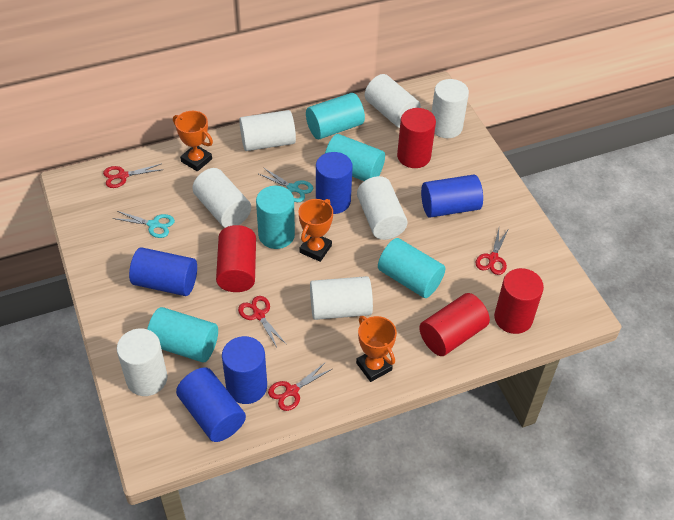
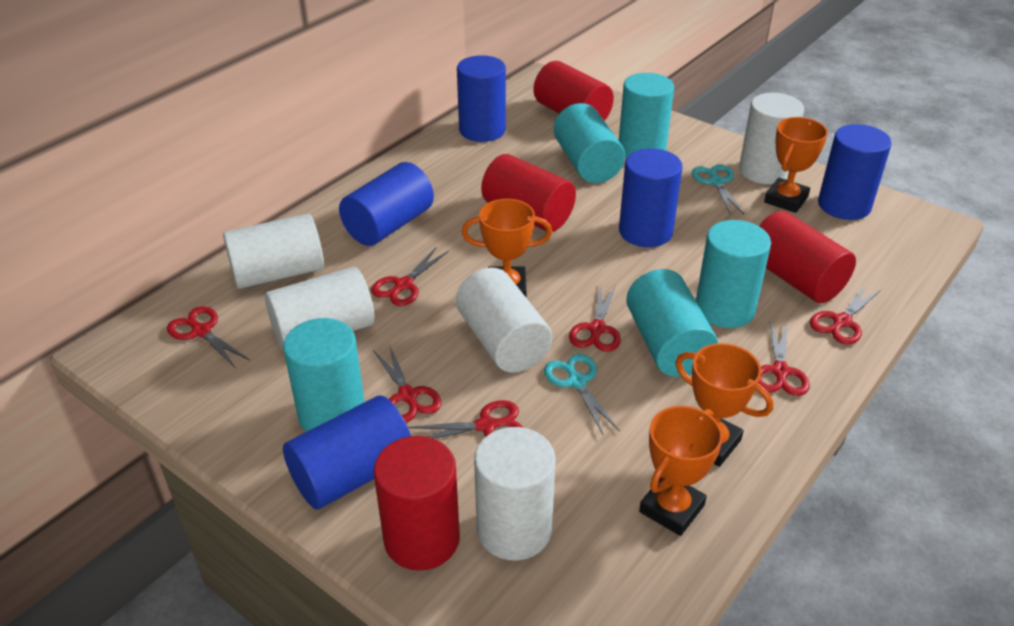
orange trophy: 3 -> 4
red scissors: 4 -> 7
white cylinder: 7 -> 5

